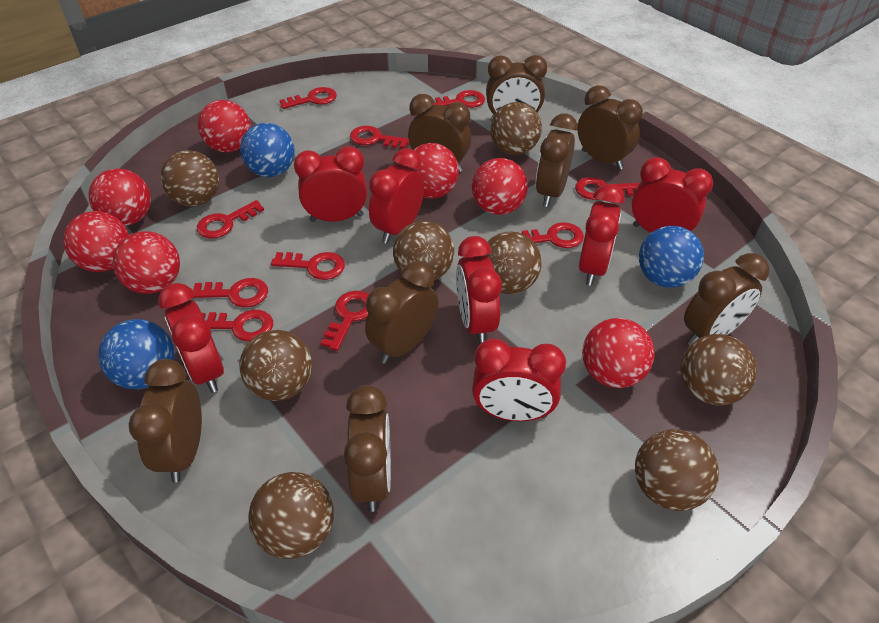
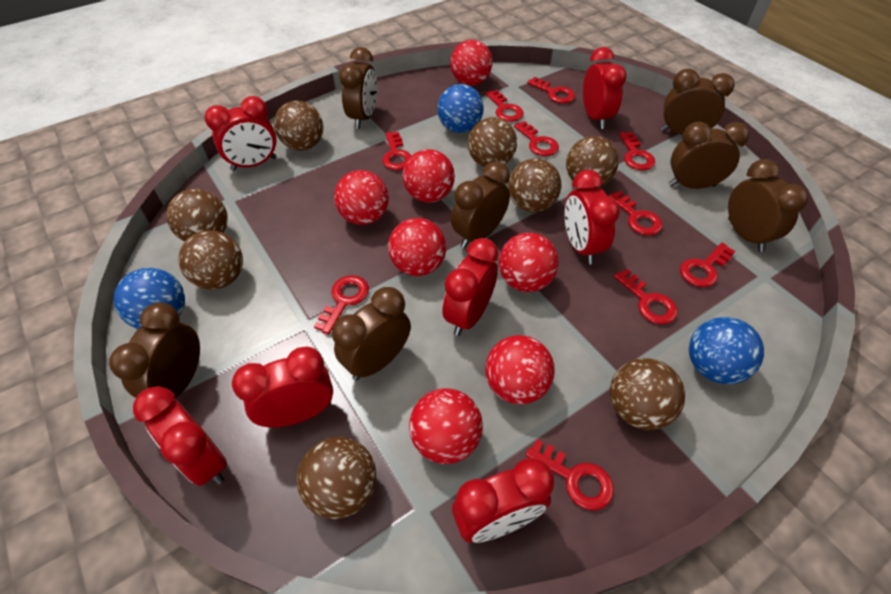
brown clock: 8 -> 7

